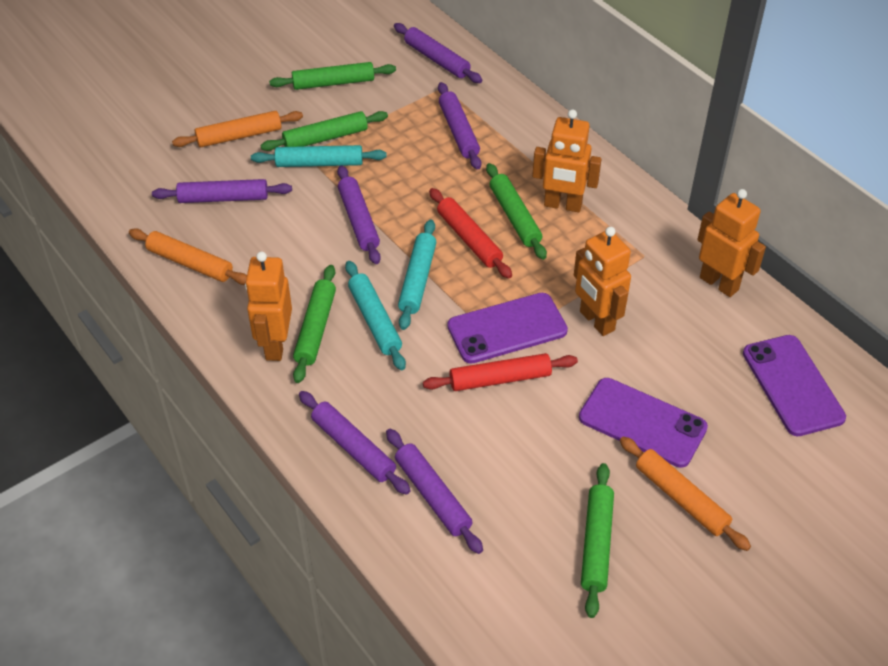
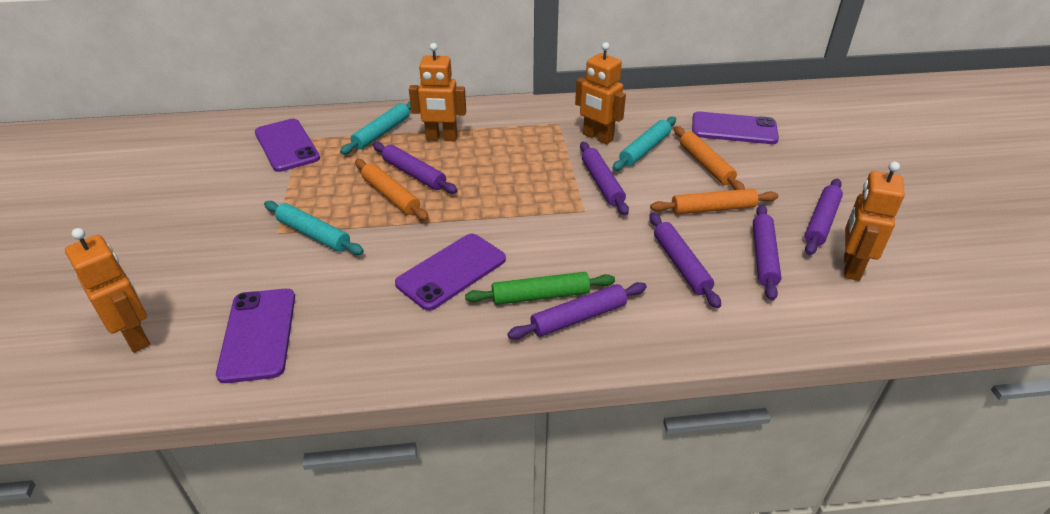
green rolling pin: 5 -> 1
purple phone: 3 -> 4
red rolling pin: 2 -> 0

